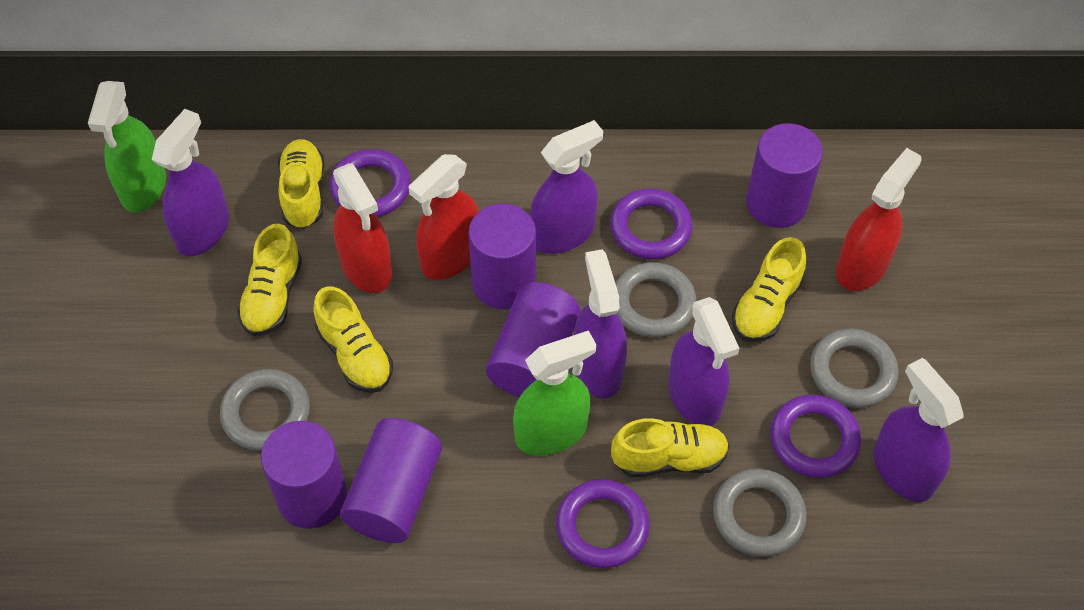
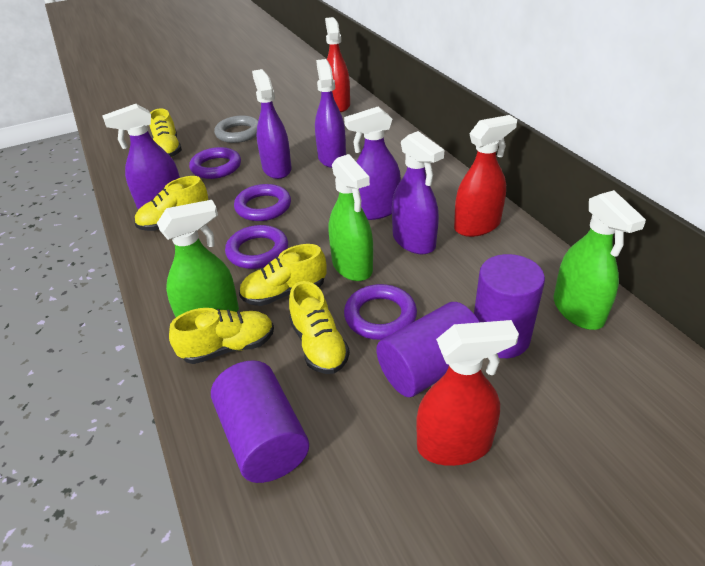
green spray bottle: 2 -> 3
grey ring: 4 -> 1
purple cylinder: 5 -> 3

